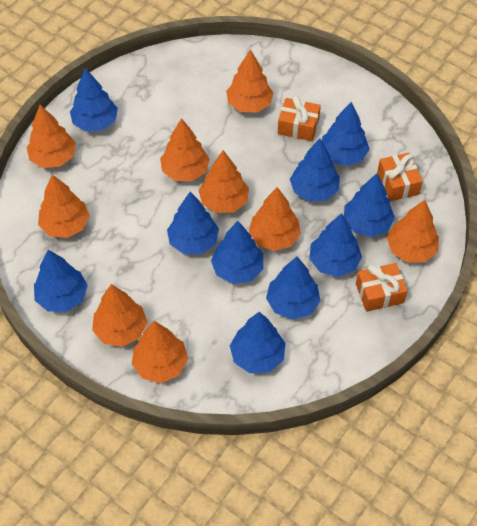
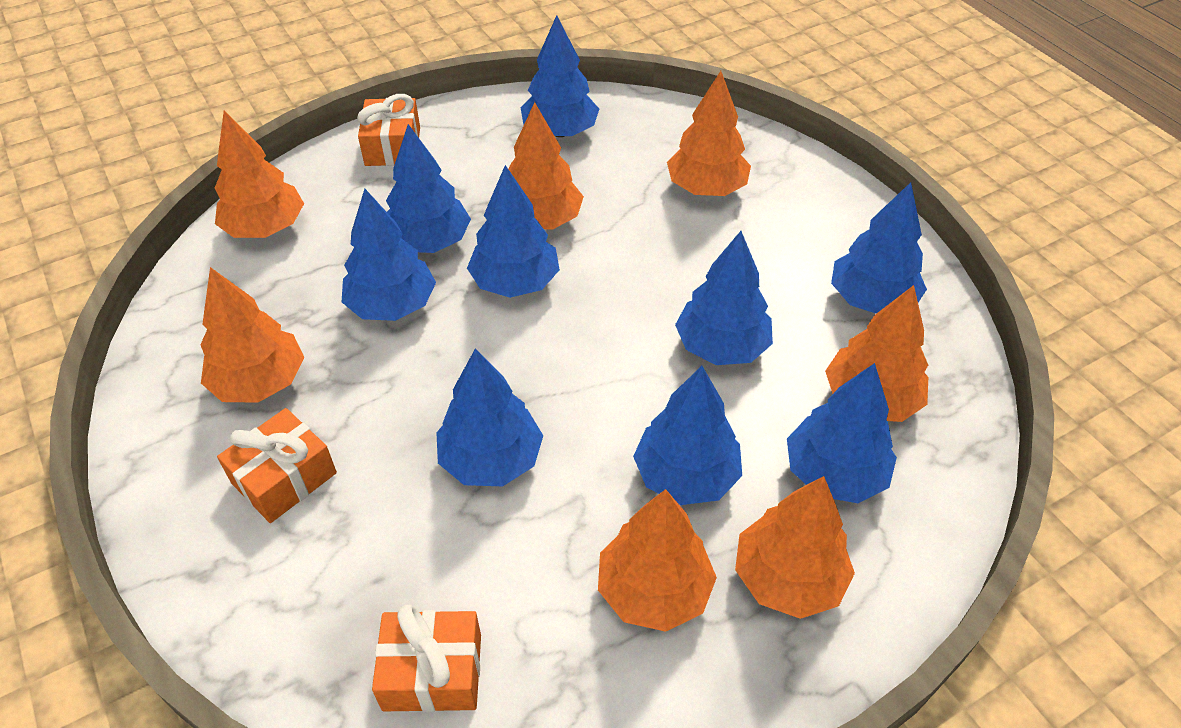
blue tree: 10 -> 9
orange tree: 9 -> 7

